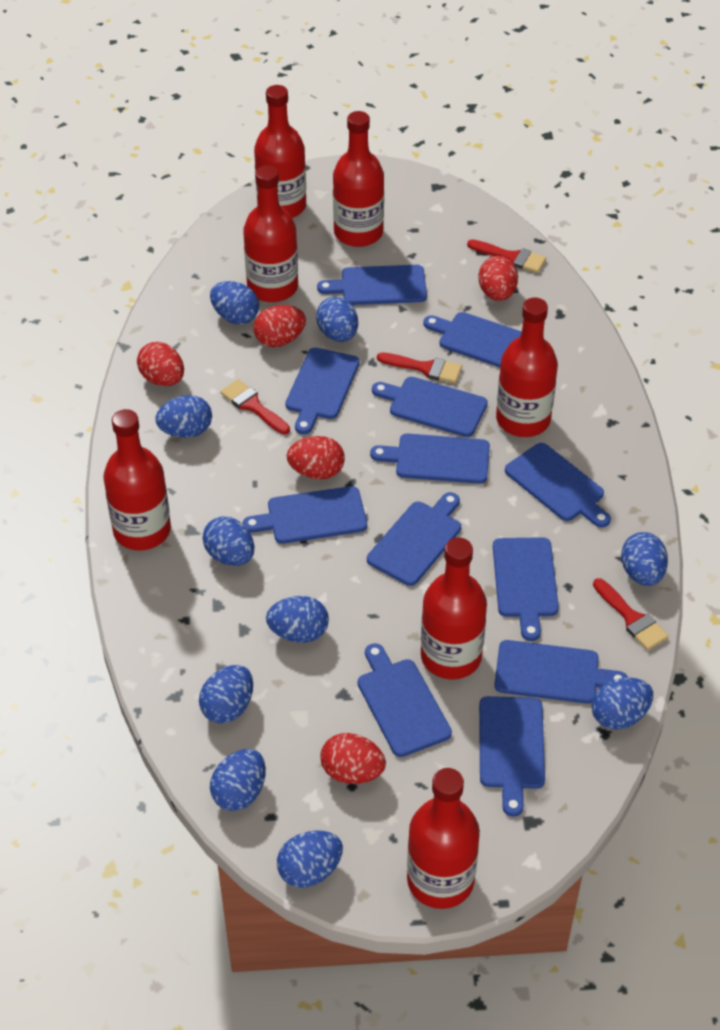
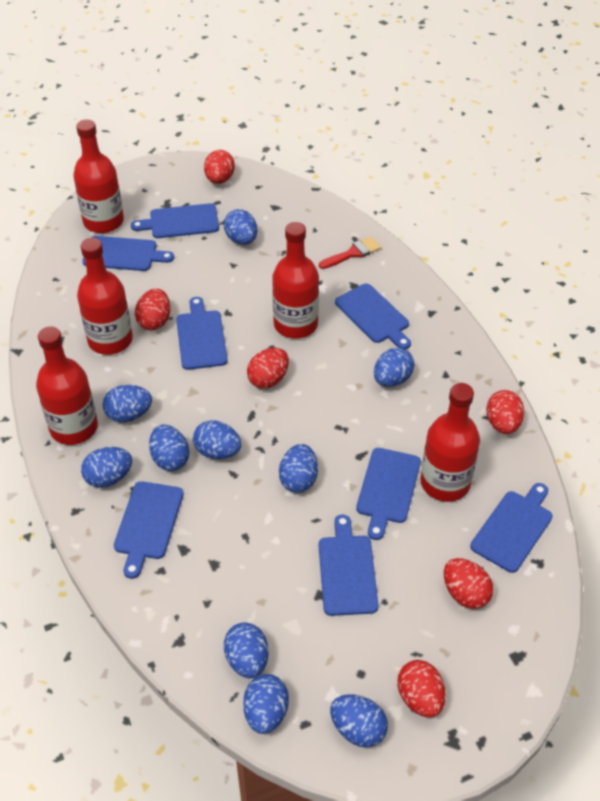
blue cutting board: 12 -> 8
red bottle: 7 -> 5
red brush: 4 -> 1
red egg: 5 -> 6

